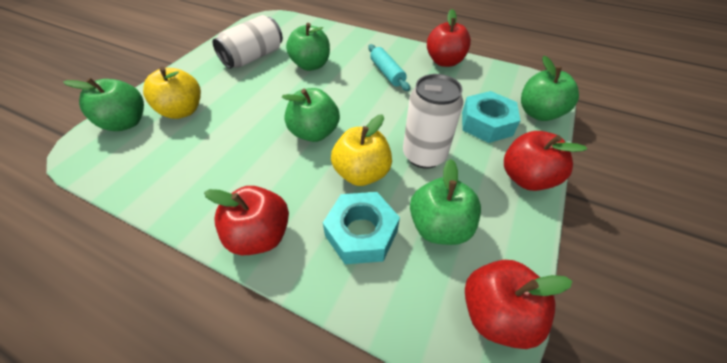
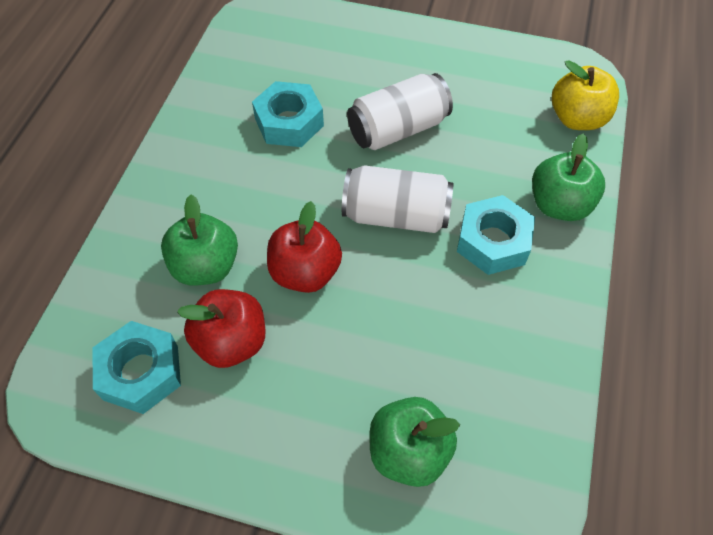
green apple: 5 -> 3
red apple: 4 -> 2
turquoise nut: 2 -> 3
turquoise rolling pin: 1 -> 0
yellow apple: 2 -> 1

